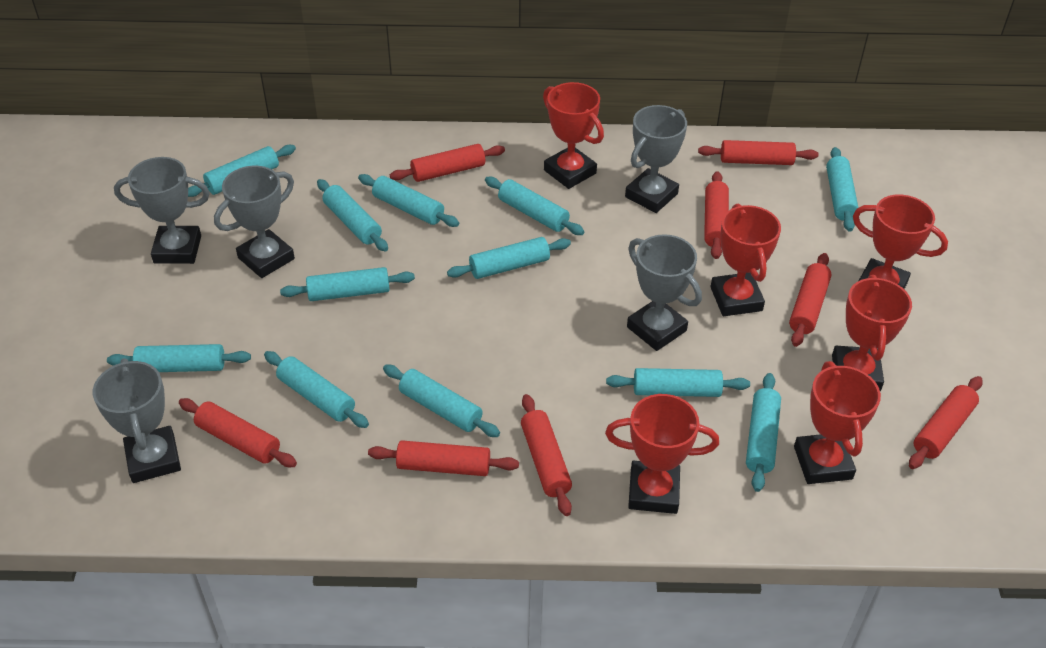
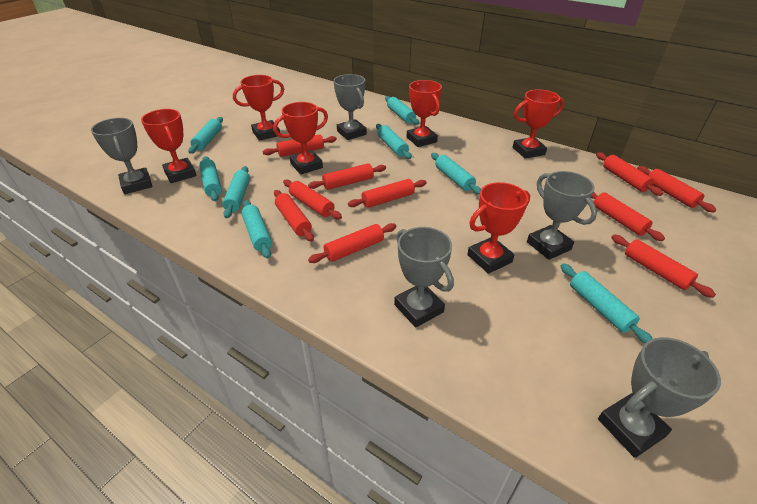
red rolling pin: 8 -> 10
turquoise rolling pin: 12 -> 8

